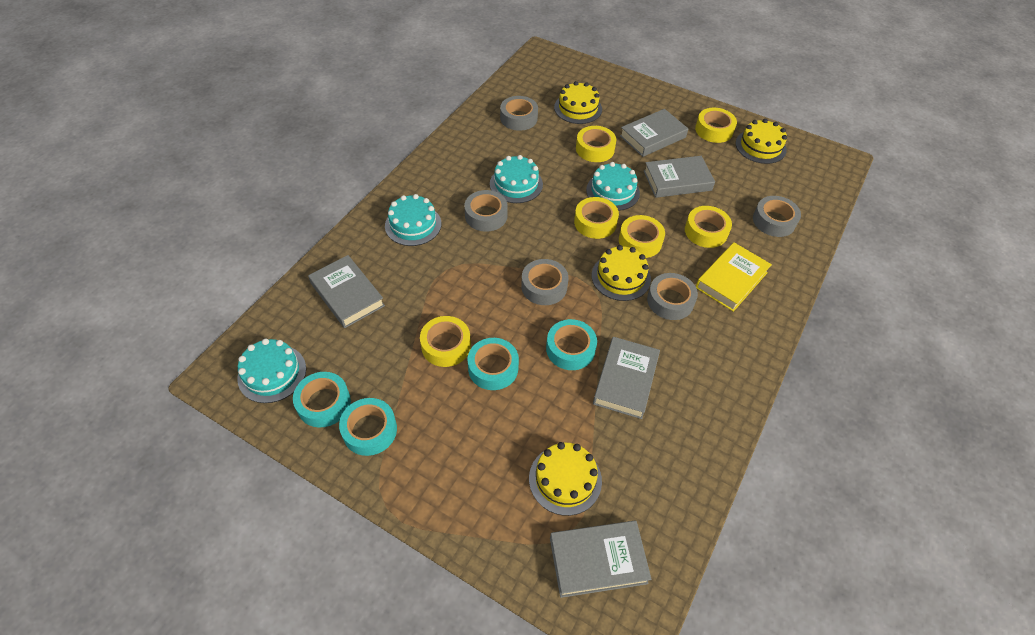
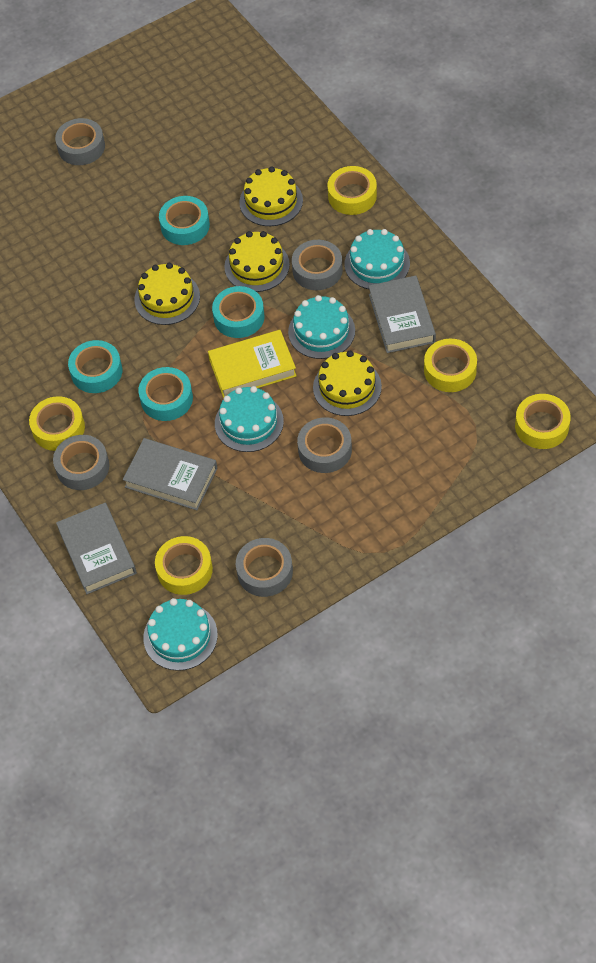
grey book: 5 -> 3
yellow tape: 6 -> 5

